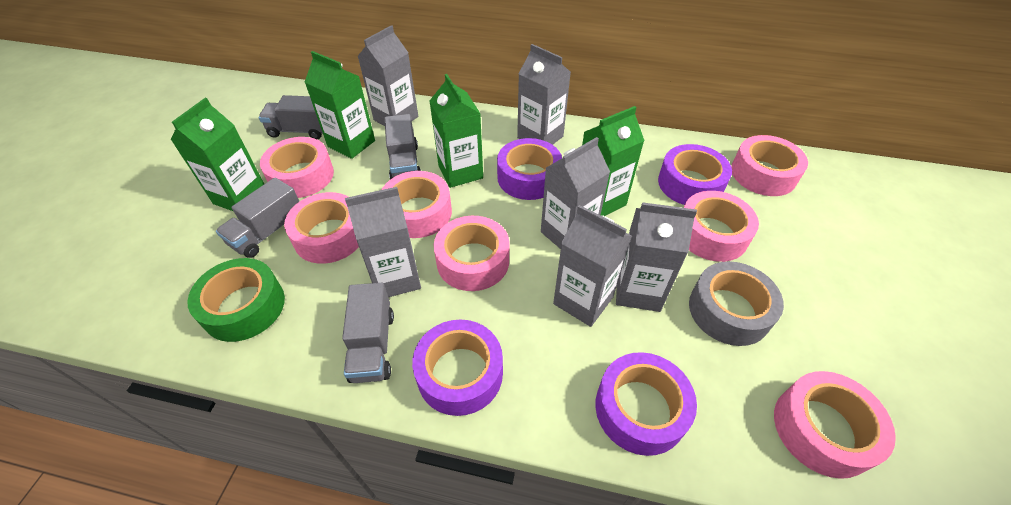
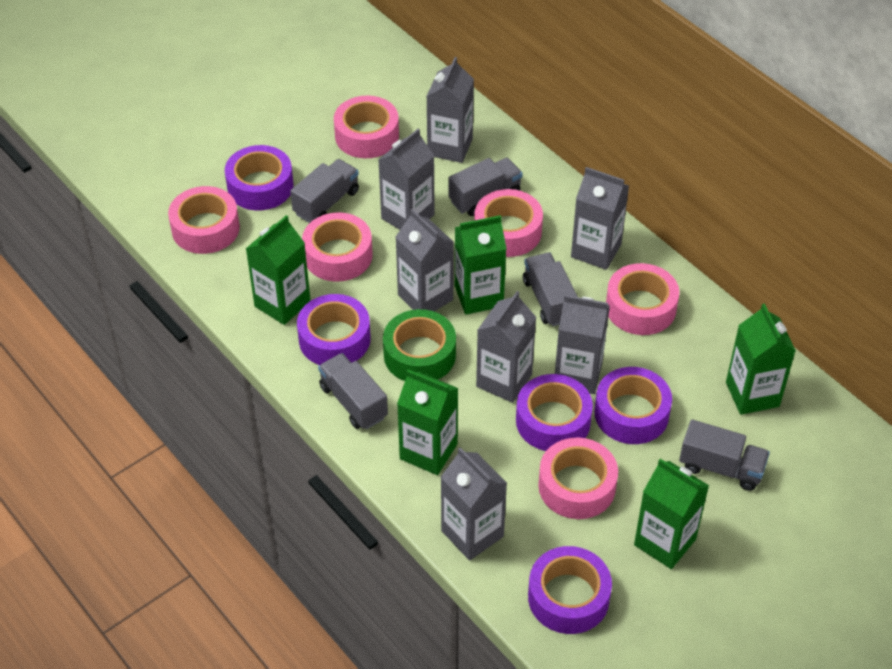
green carton: 4 -> 5
grey carton: 6 -> 7
grey tape: 1 -> 0
grey truck: 4 -> 5
pink tape: 7 -> 6
purple tape: 4 -> 5

